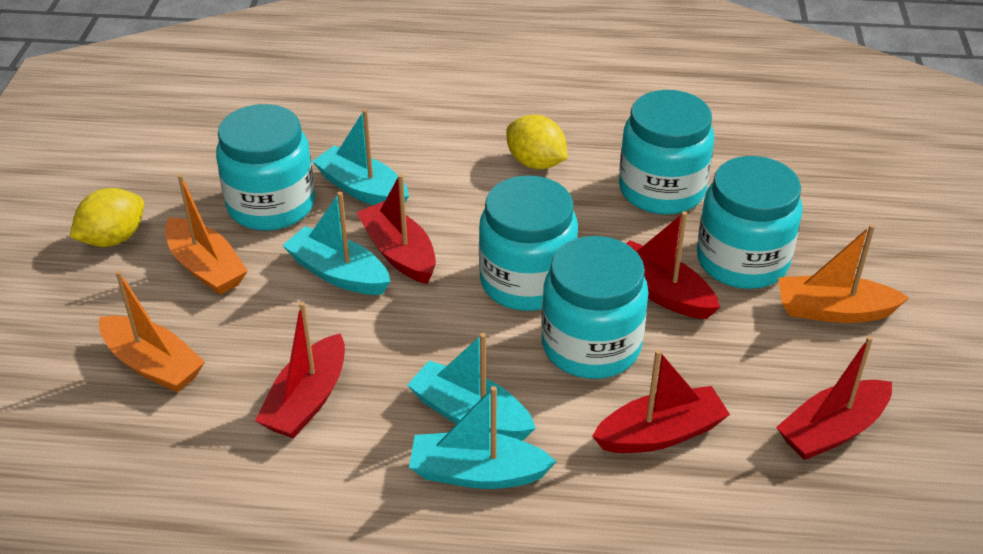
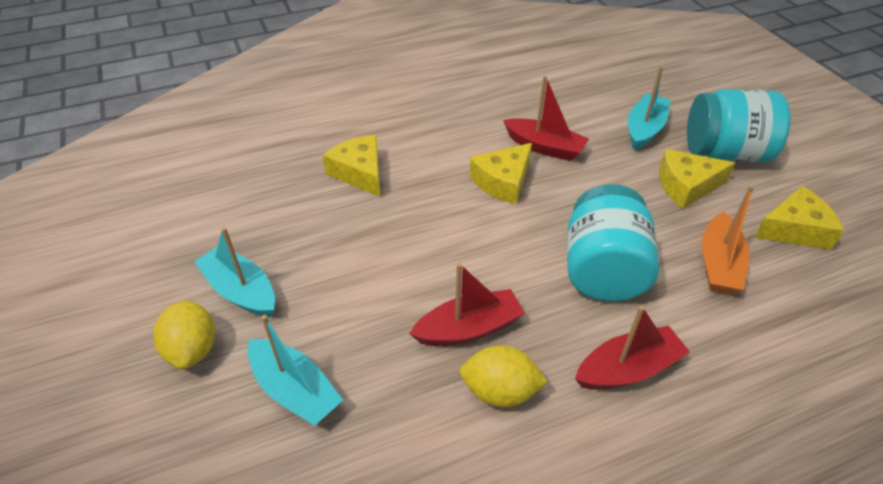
orange boat: 3 -> 1
red boat: 5 -> 3
turquoise boat: 4 -> 3
turquoise jar: 5 -> 2
yellow cheese: 0 -> 4

